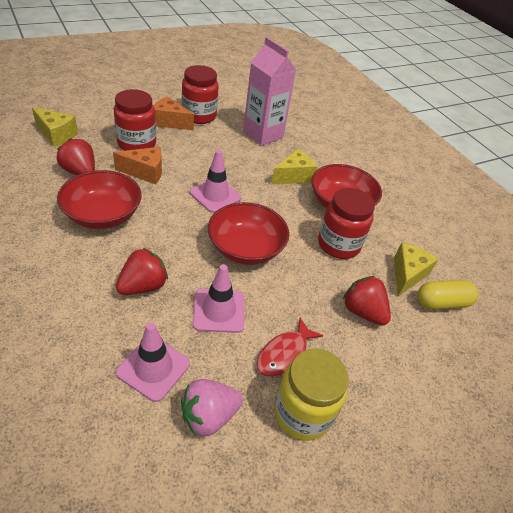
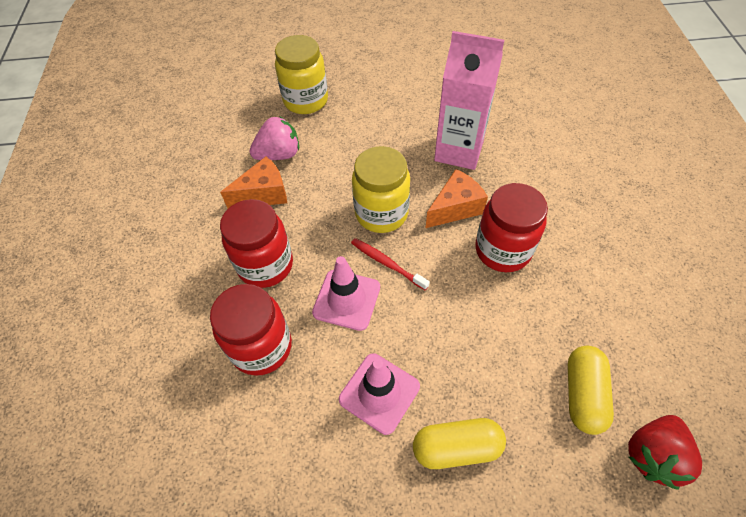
pink traffic cone: 3 -> 2
red bowl: 3 -> 0
red fish: 1 -> 0
red strawberry: 3 -> 1
red toothbrush: 0 -> 1
yellow capsule: 1 -> 2
yellow cheese: 3 -> 0
yellow jar: 1 -> 2

